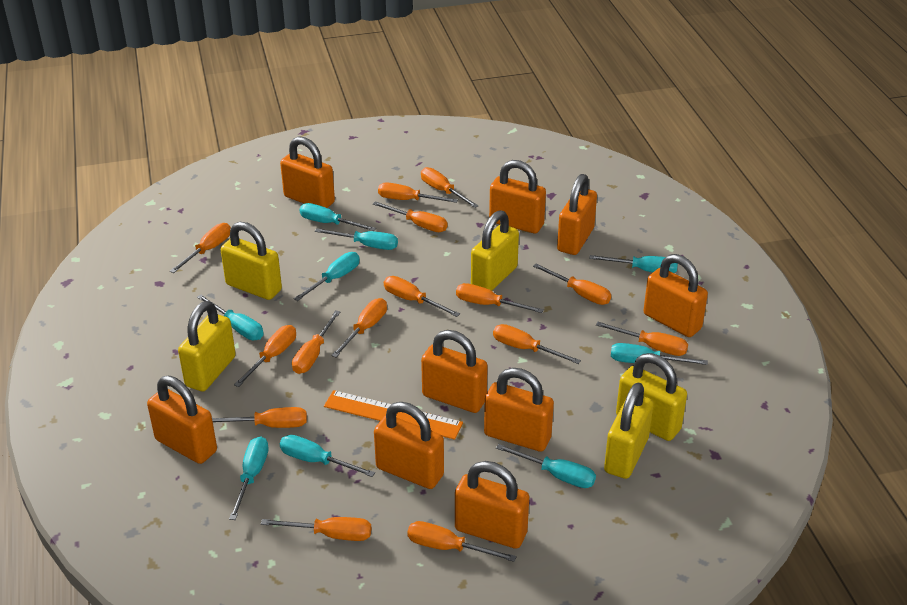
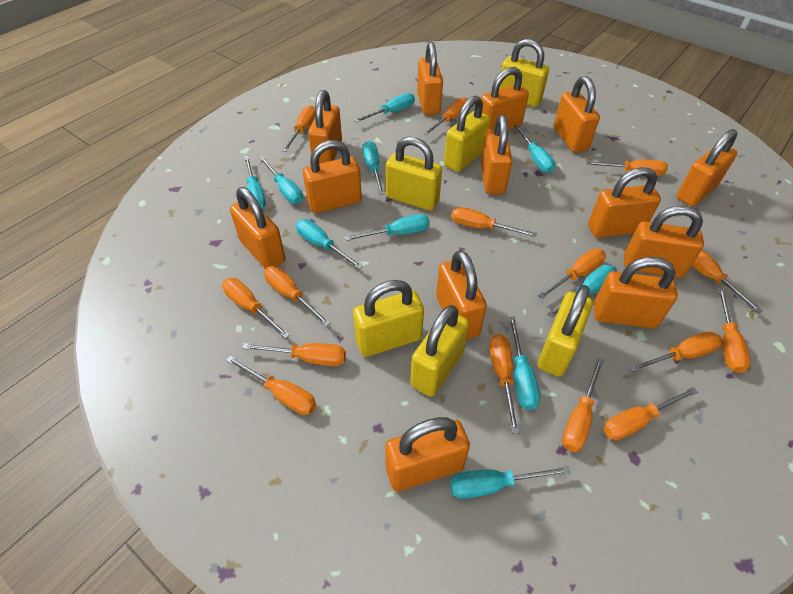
orange padlock: 9 -> 13
orange ruler: 1 -> 0
turquoise screwdriver: 9 -> 10
yellow padlock: 5 -> 6

